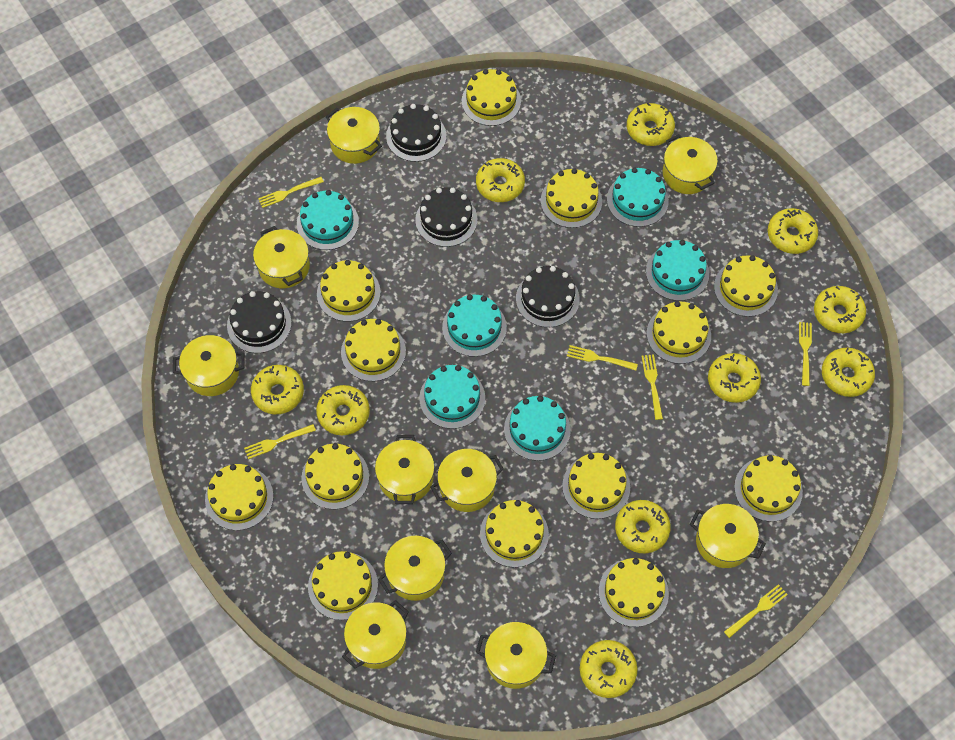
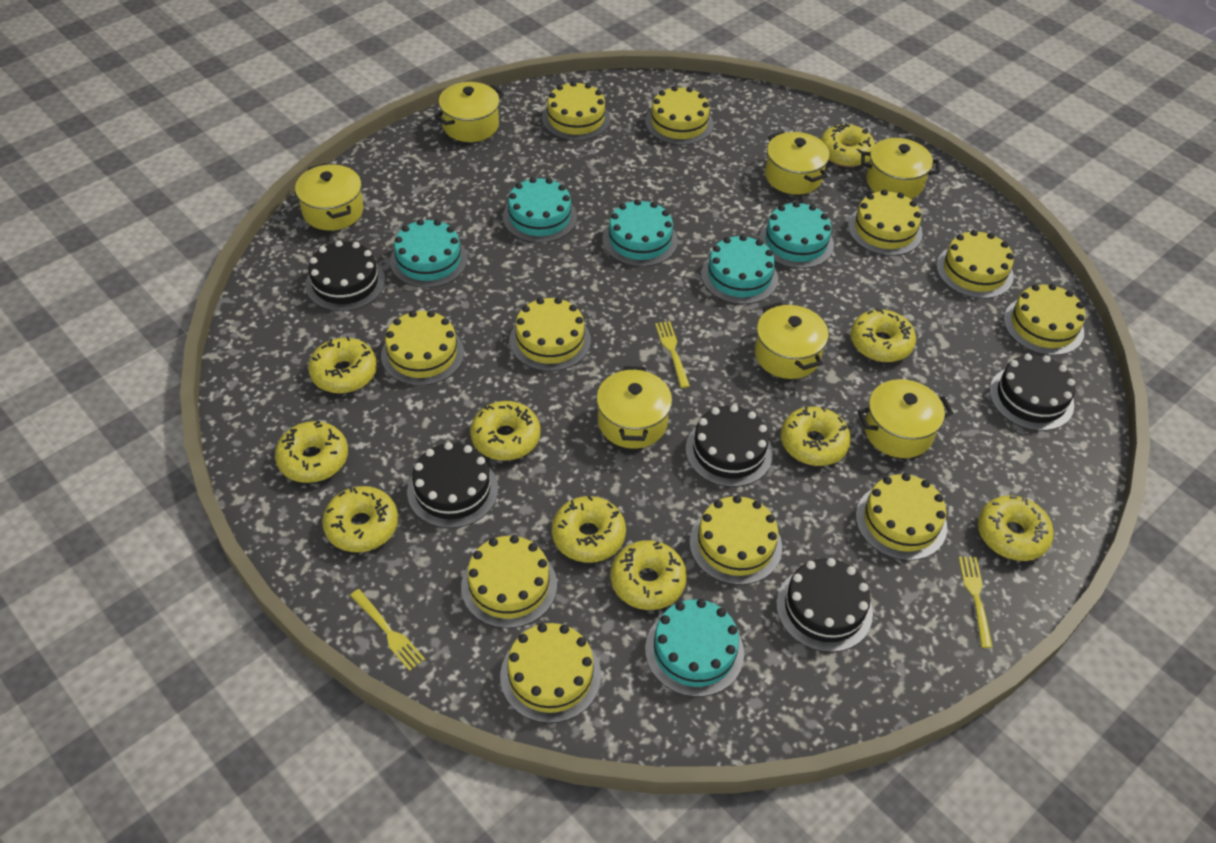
black cake: 4 -> 5
yellow cake: 13 -> 11
yellow fork: 6 -> 3
yellow pot: 10 -> 7

